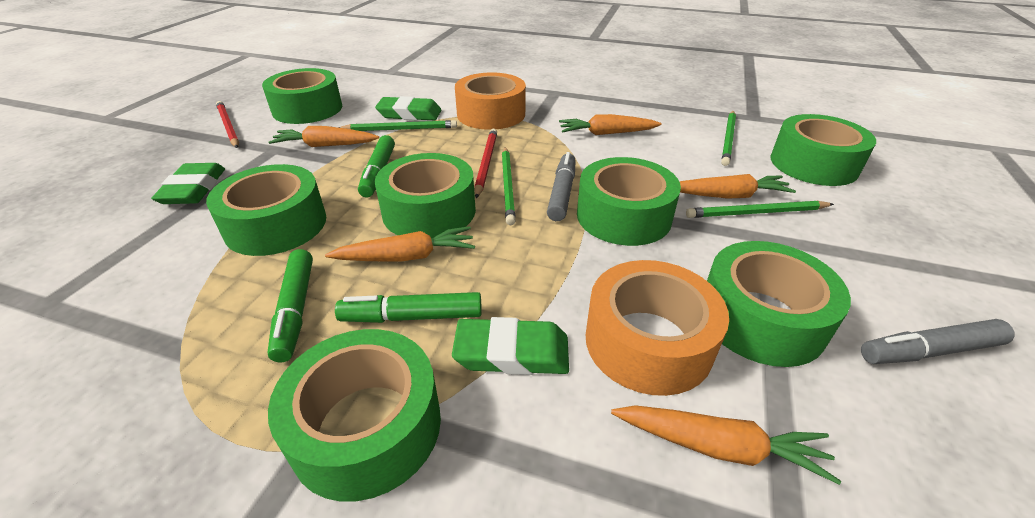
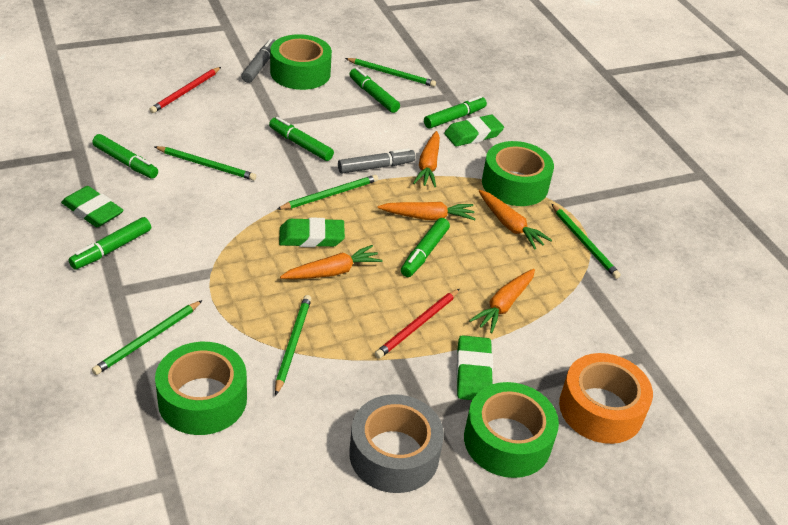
green eraser: 3 -> 4
green marker: 3 -> 6
green pencil: 4 -> 6
green tape: 7 -> 4
grey tape: 0 -> 1
orange tape: 2 -> 1

